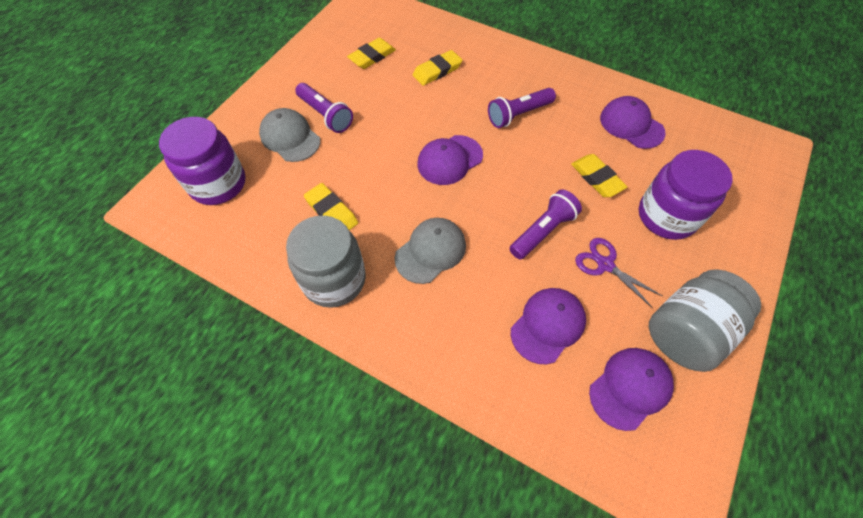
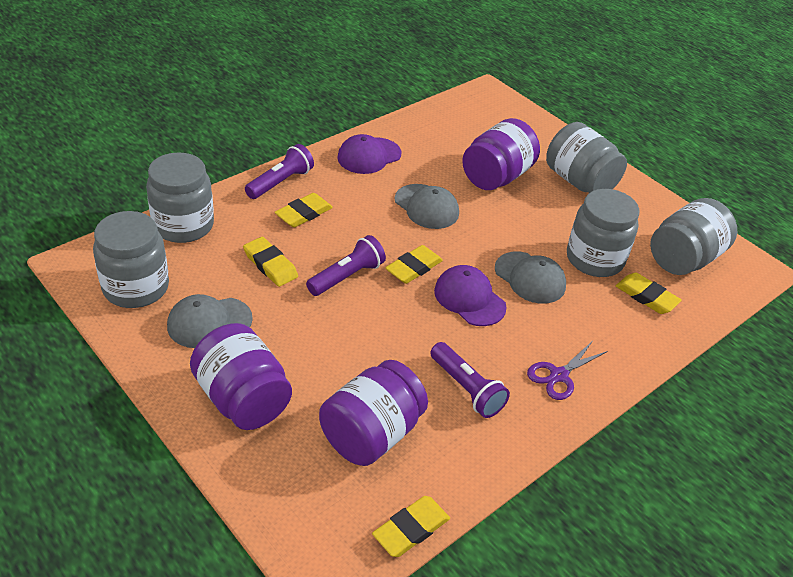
grey cap: 2 -> 3
grey jar: 2 -> 5
purple cap: 4 -> 2
purple jar: 2 -> 3
yellow eraser: 4 -> 5

